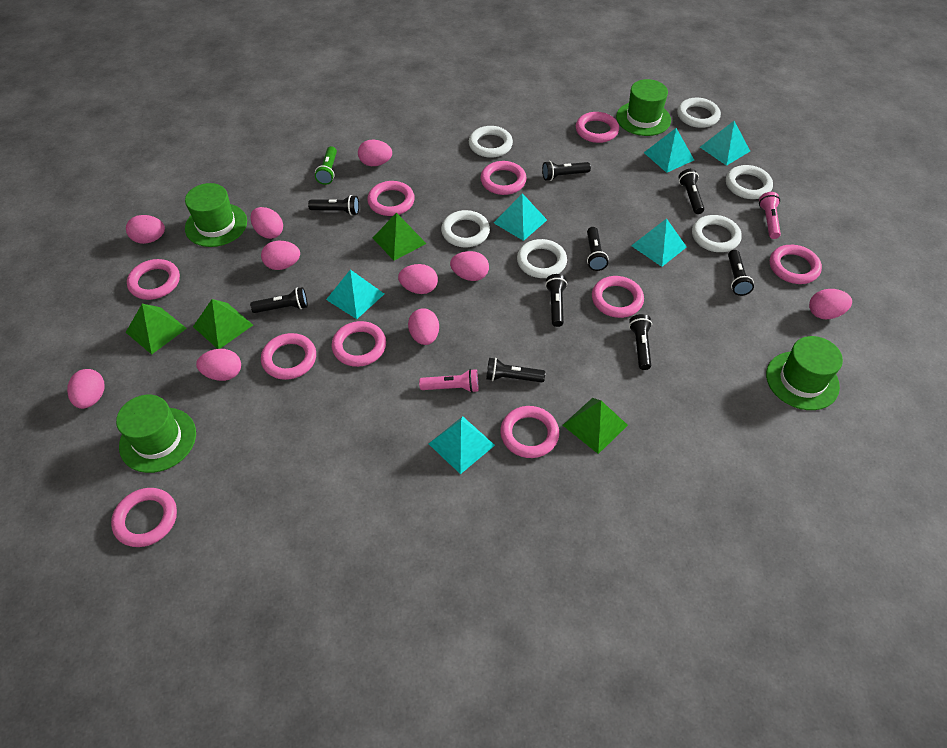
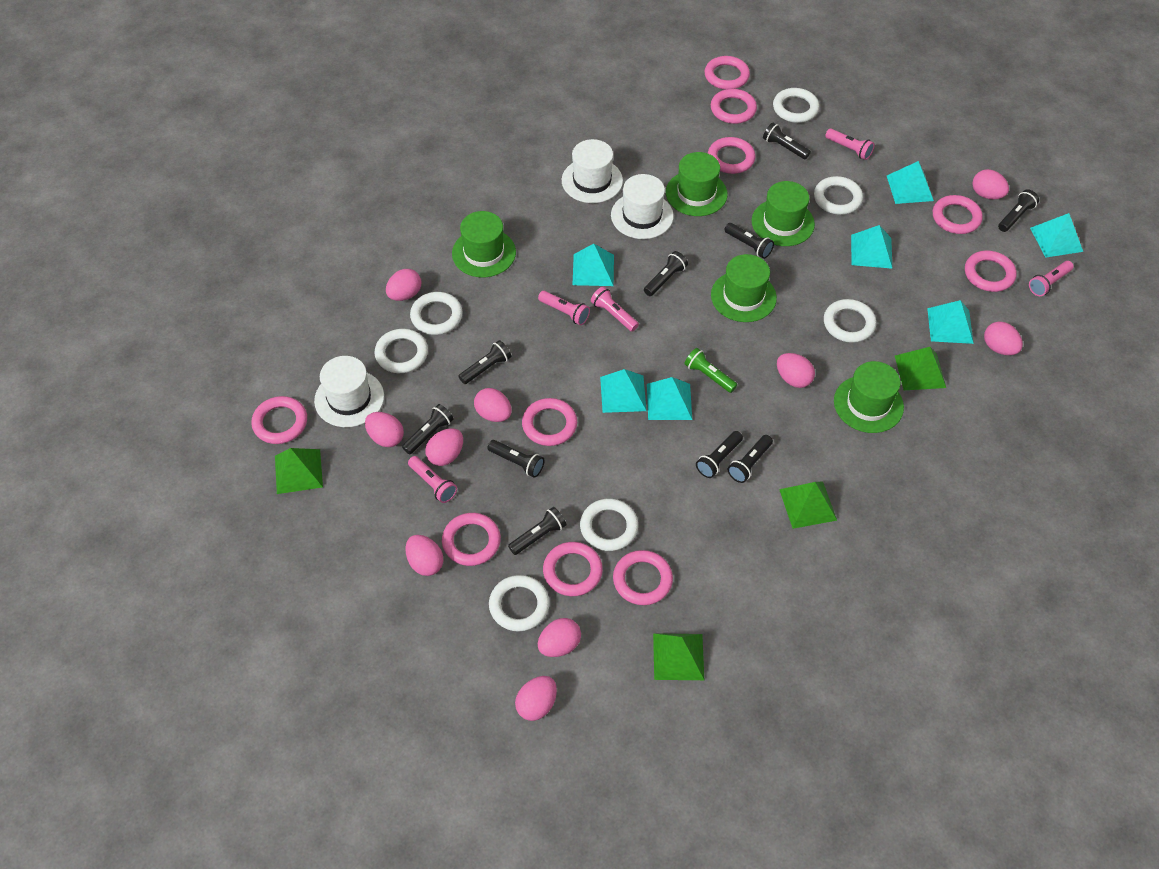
black flashlight: 9 -> 10
green hat: 4 -> 5
pink flashlight: 2 -> 5
turquoise pyramid: 6 -> 7
white hat: 0 -> 3
white ring: 6 -> 7

